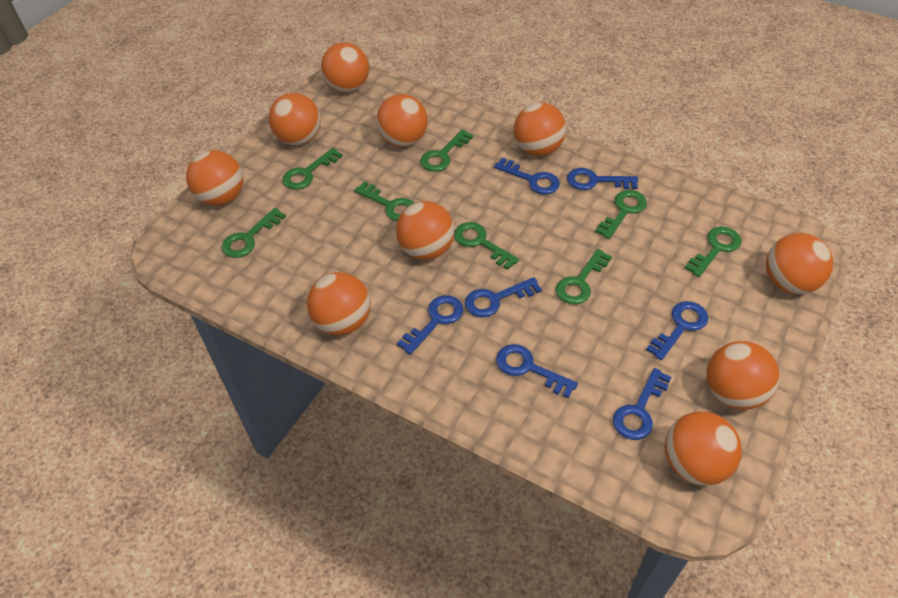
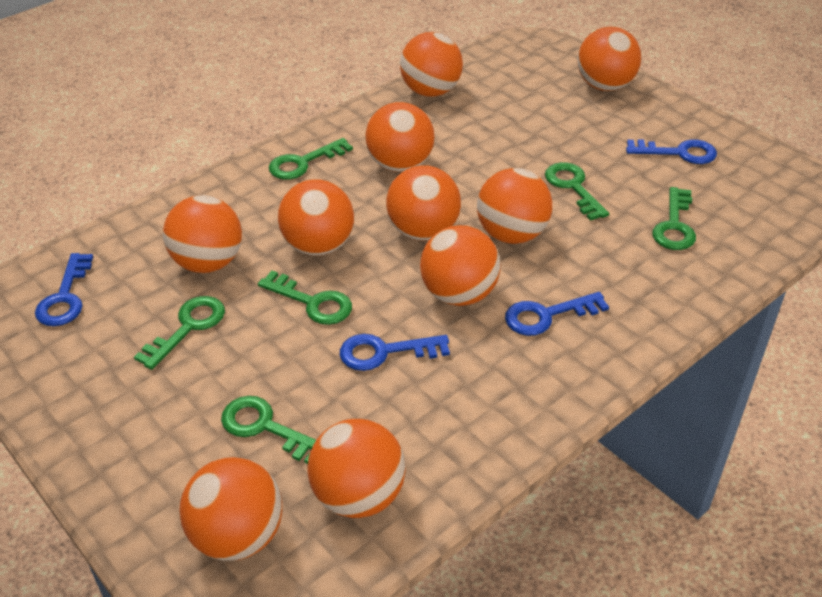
blue key: 7 -> 4
green key: 8 -> 6

